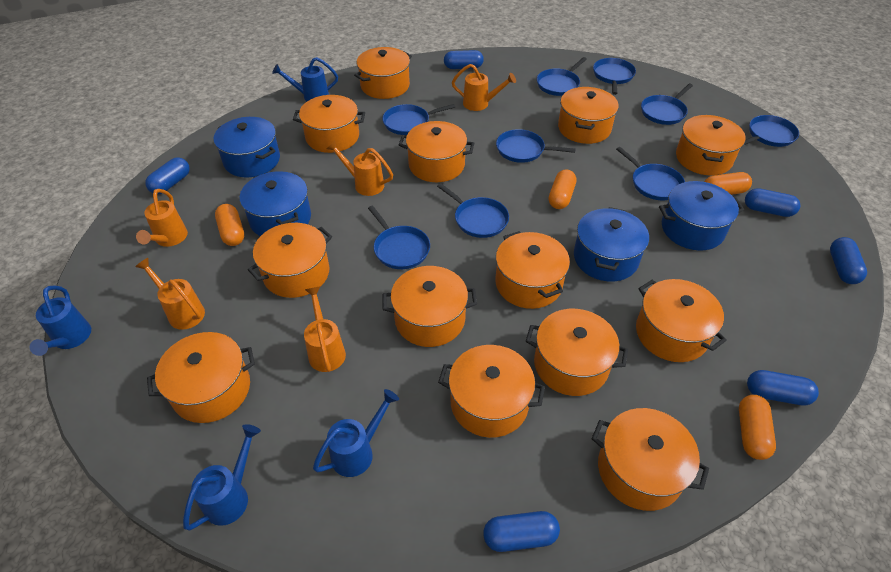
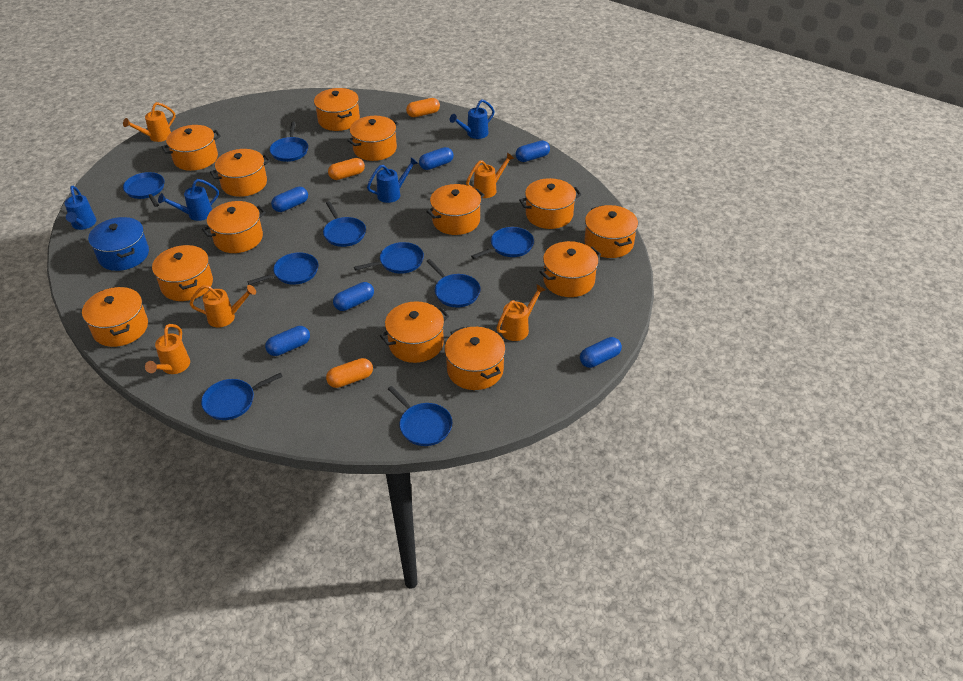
blue pot: 4 -> 1
orange capsule: 4 -> 3

